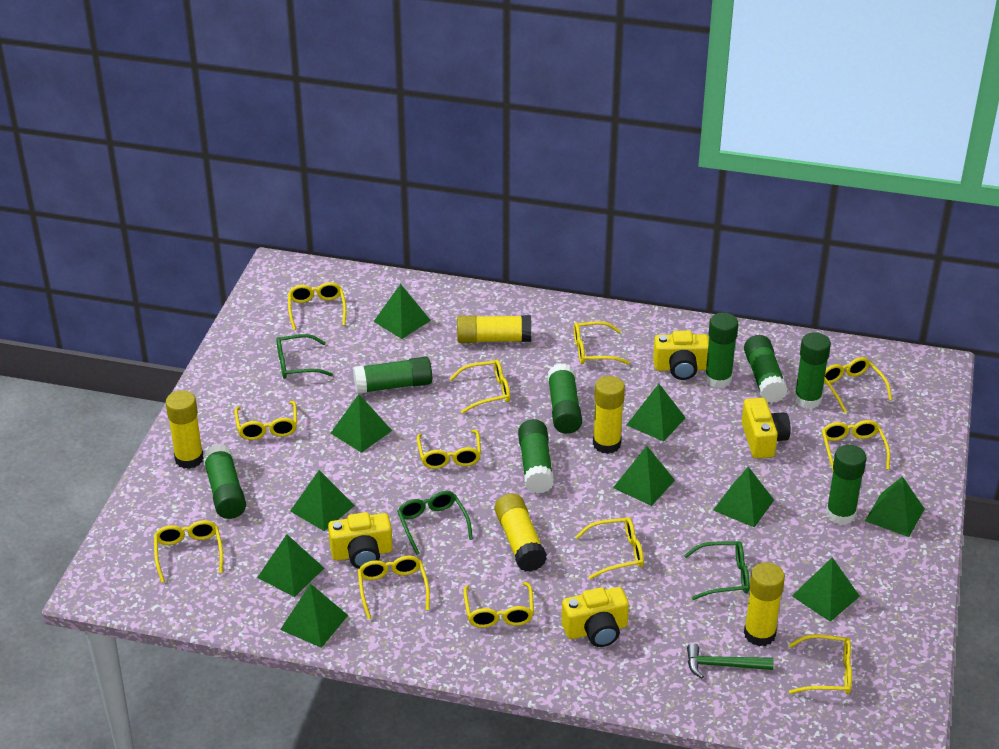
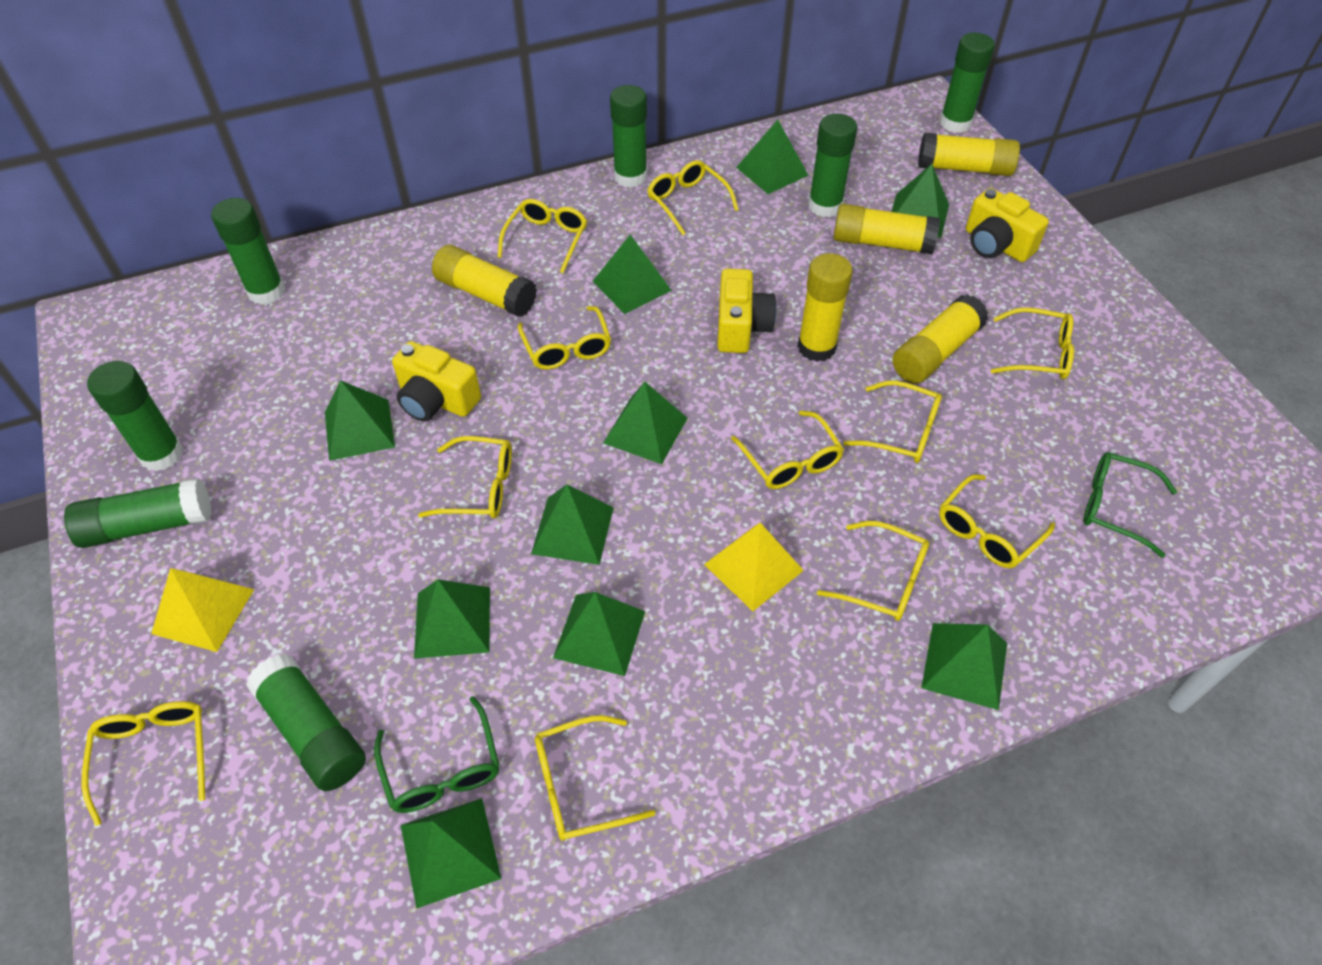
green glasses: 3 -> 2
green glue stick: 8 -> 7
green hammer: 1 -> 0
yellow camera: 4 -> 3
yellow glasses: 12 -> 11
yellow pyramid: 0 -> 2

